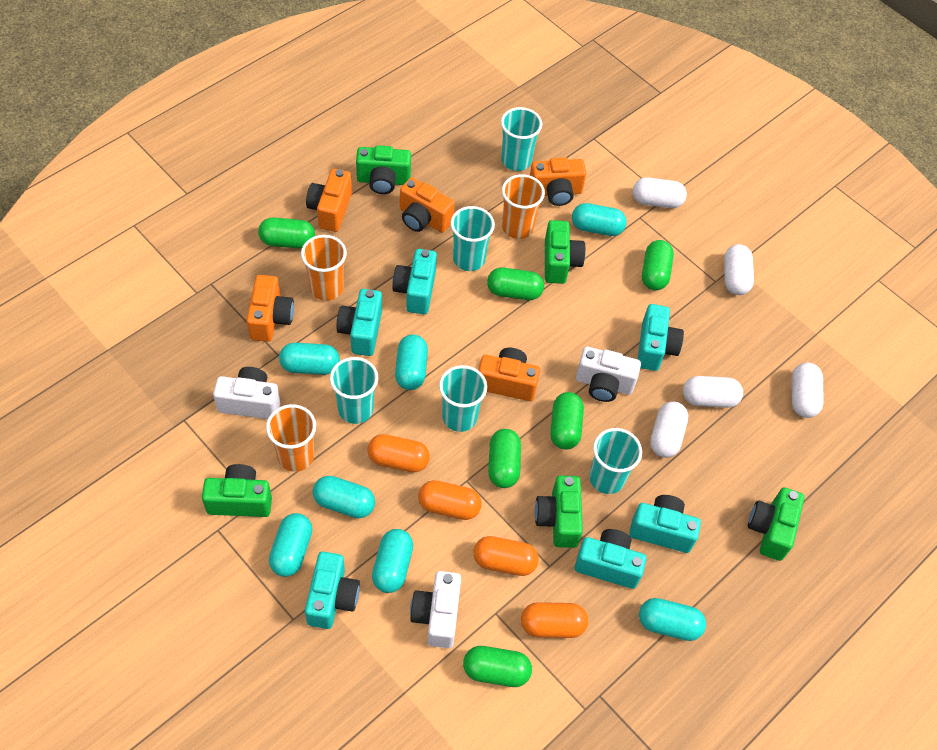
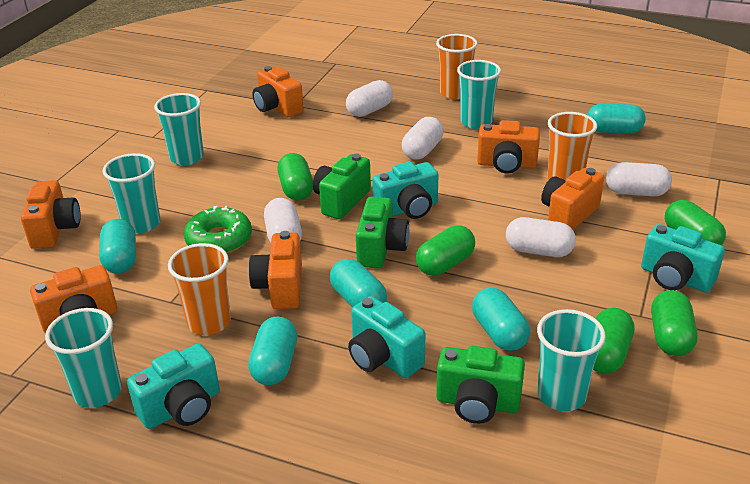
green camera: 5 -> 3
green capsule: 6 -> 5
green donut: 0 -> 1
orange camera: 5 -> 6
orange capsule: 4 -> 0
turquoise camera: 6 -> 4
turquoise capsule: 7 -> 5
white camera: 3 -> 0

